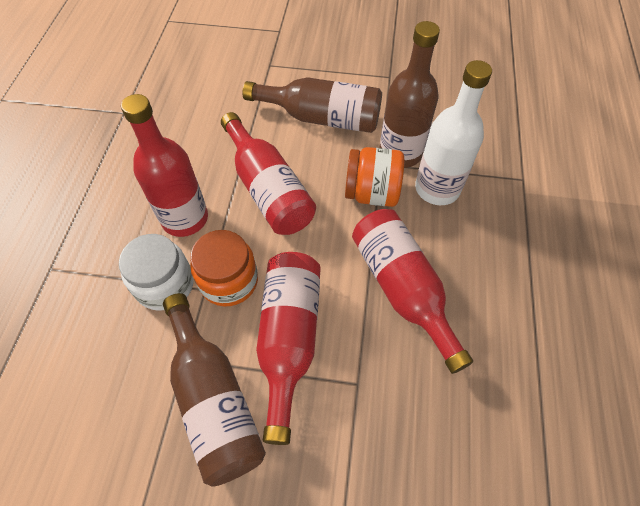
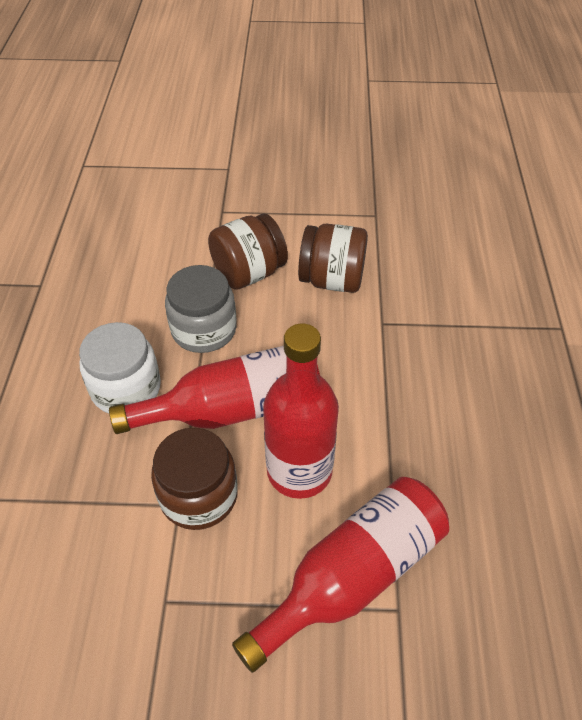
brown bottle: 3 -> 0
brown jar: 0 -> 3
grey jar: 0 -> 1
orange jar: 2 -> 0
red bottle: 4 -> 3
white bottle: 1 -> 0

